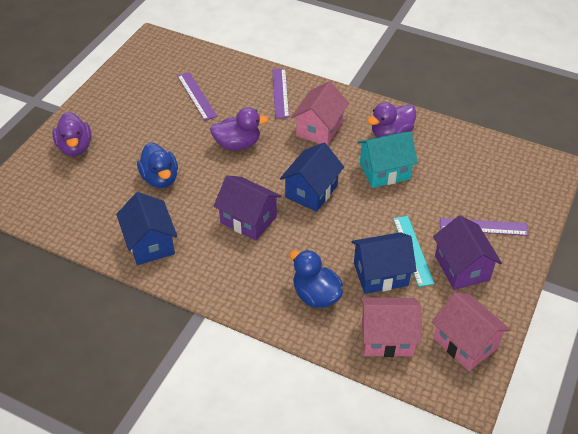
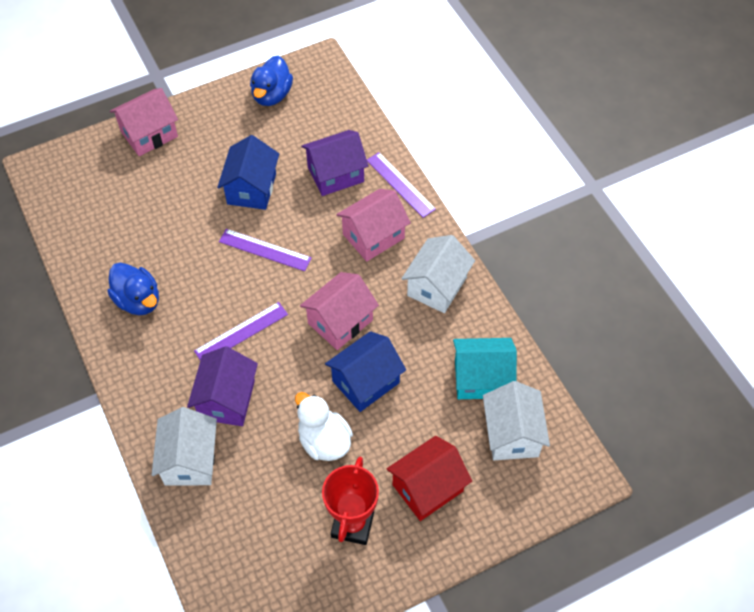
blue house: 3 -> 2
purple duck: 3 -> 0
red house: 0 -> 1
red trophy: 0 -> 1
turquoise ruler: 1 -> 0
white duck: 0 -> 1
white house: 0 -> 3

